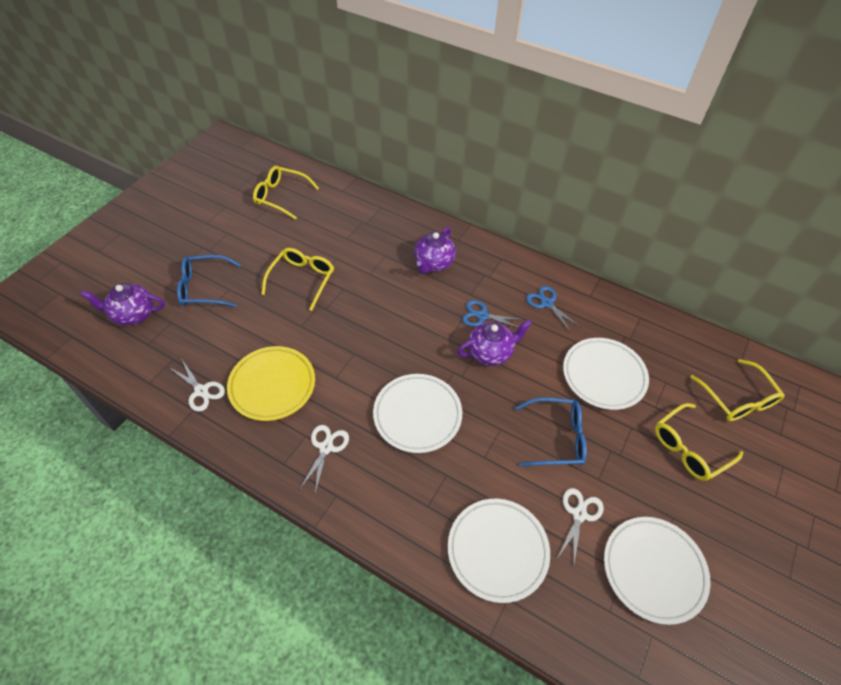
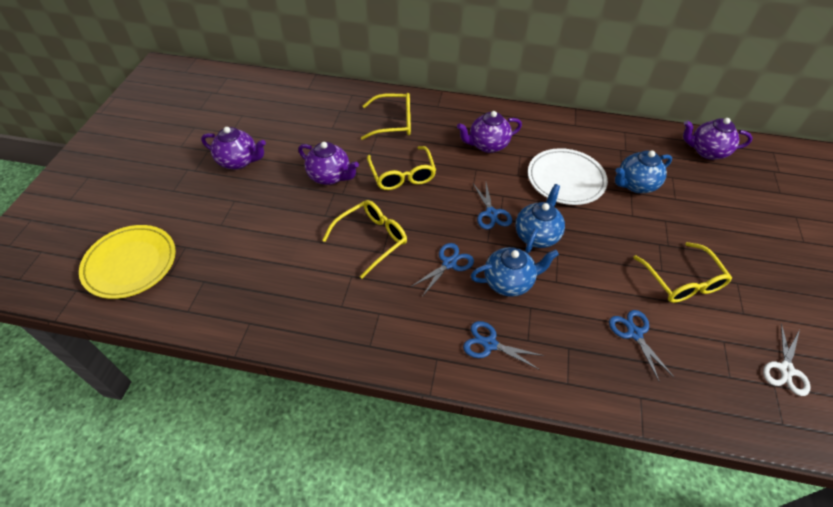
blue glasses: 2 -> 0
blue scissors: 2 -> 4
blue teapot: 0 -> 3
purple teapot: 3 -> 4
white plate: 4 -> 1
white scissors: 3 -> 1

